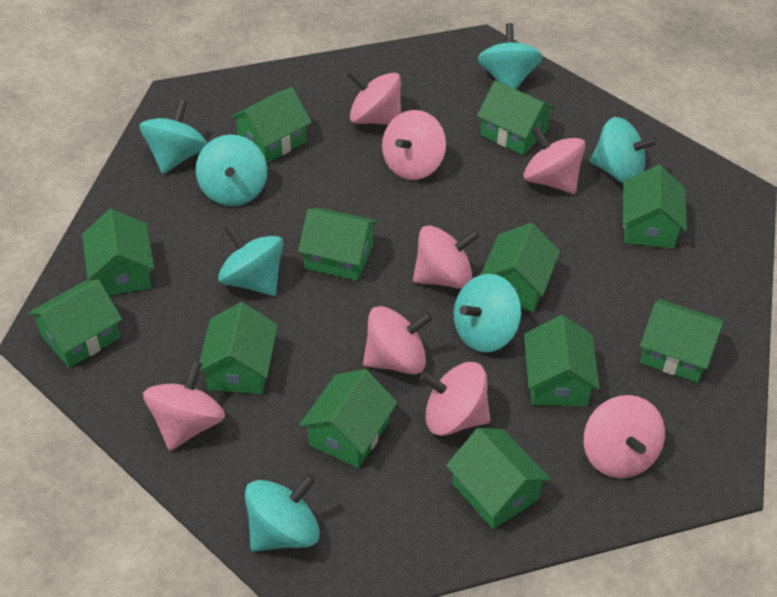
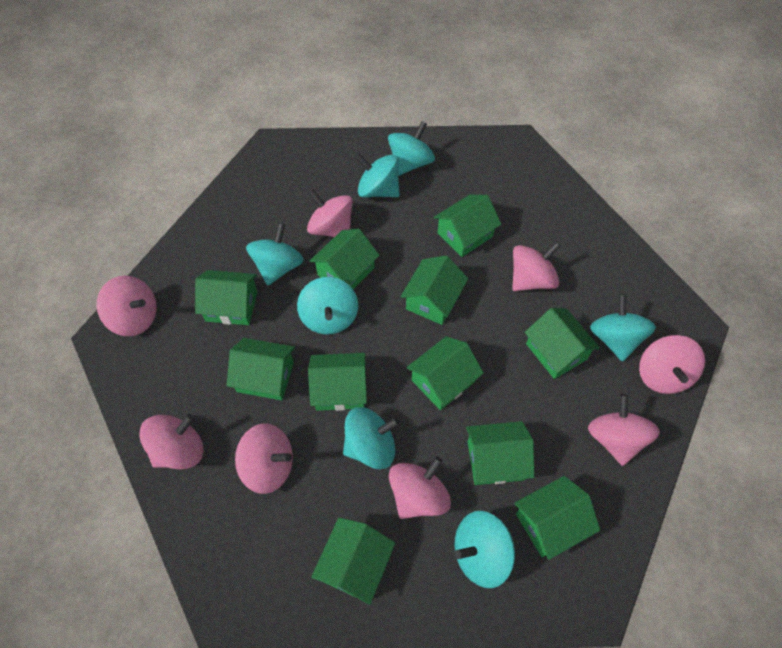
green house: 12 -> 11

